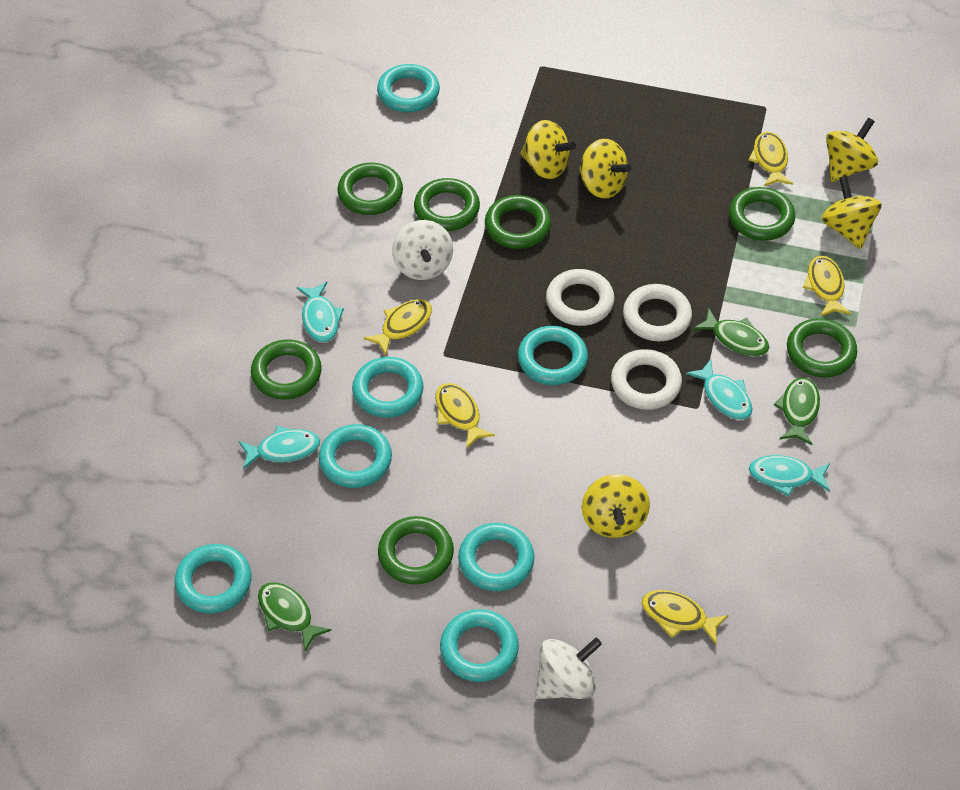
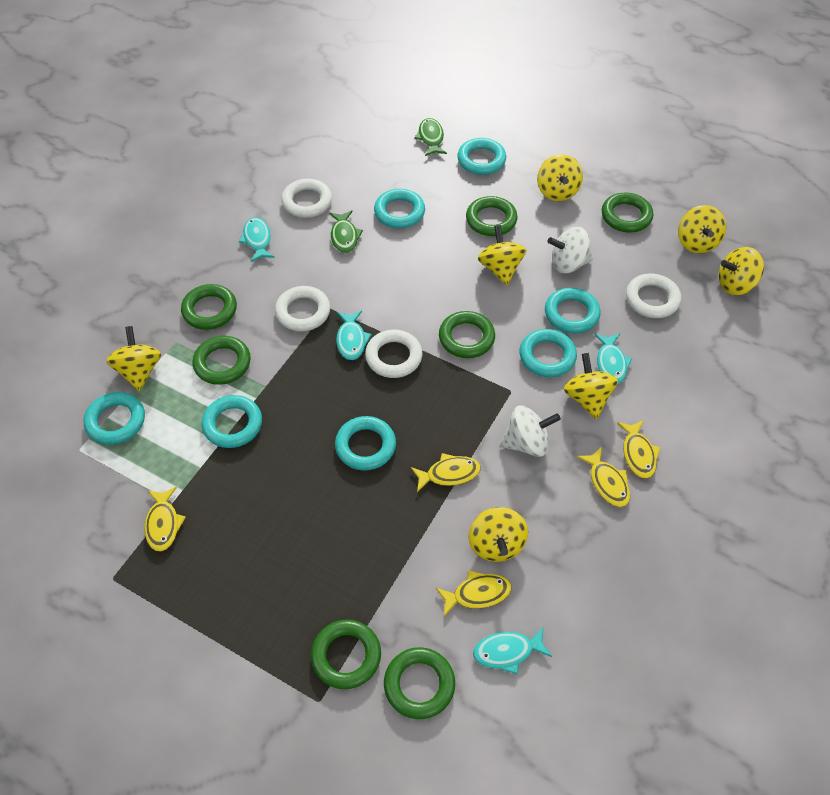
green fish: 3 -> 2
white ring: 3 -> 4
yellow spinning top: 5 -> 7

